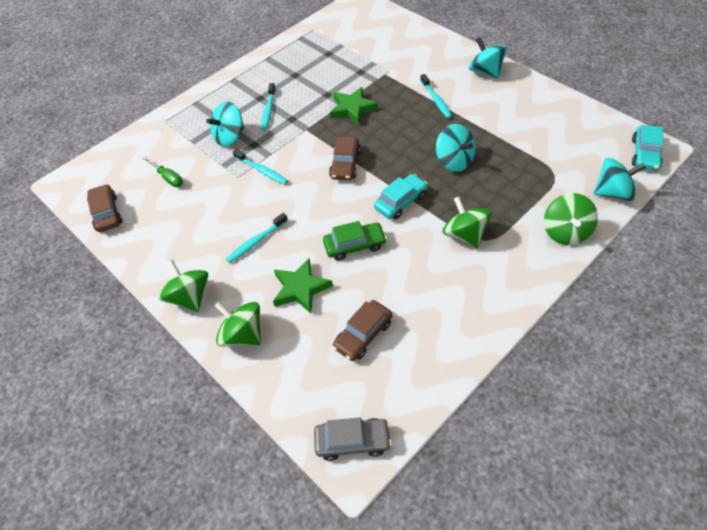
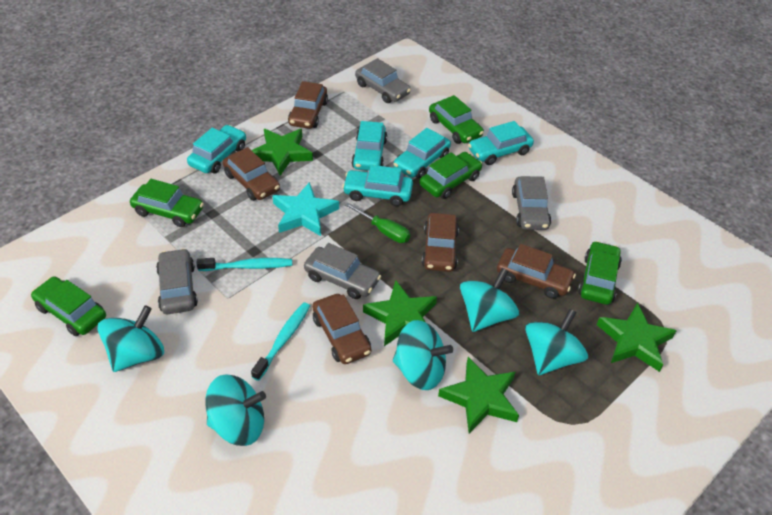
brown car: 3 -> 5
green car: 1 -> 5
green spinning top: 4 -> 0
green star: 2 -> 4
grey car: 1 -> 4
turquoise car: 2 -> 5
turquoise spinning top: 4 -> 5
turquoise star: 0 -> 1
turquoise toothbrush: 4 -> 2

